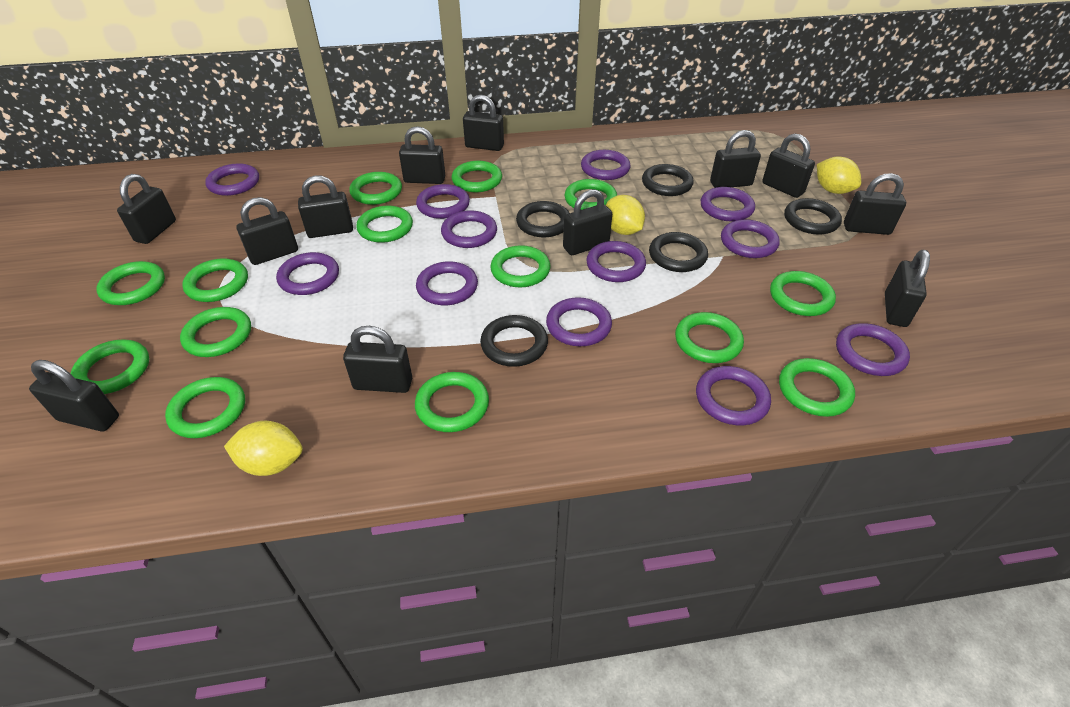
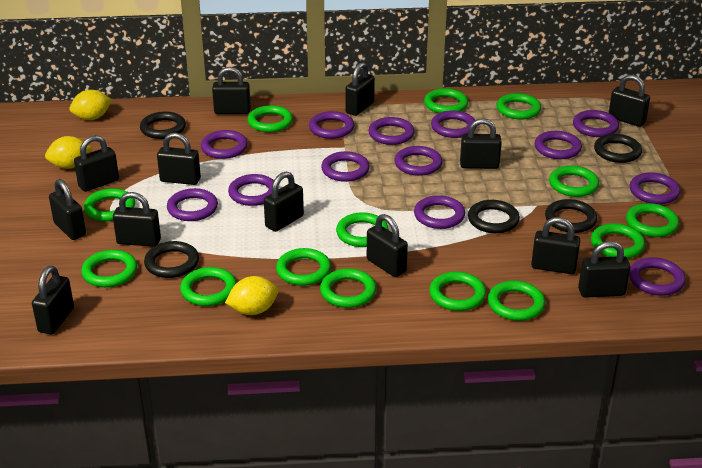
black padlock: 12 -> 13
purple ring: 12 -> 13

